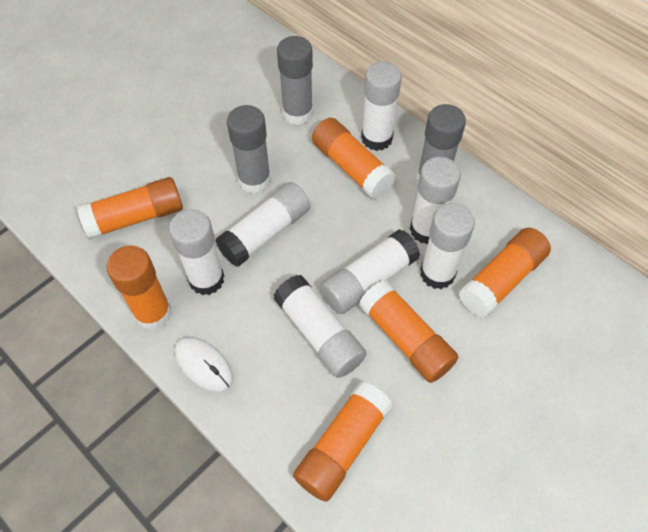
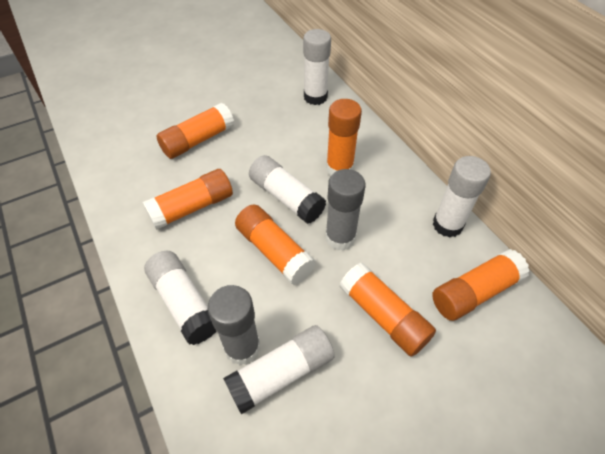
grey glue stick: 3 -> 2
white glue stick: 7 -> 5
white mouse: 1 -> 0

